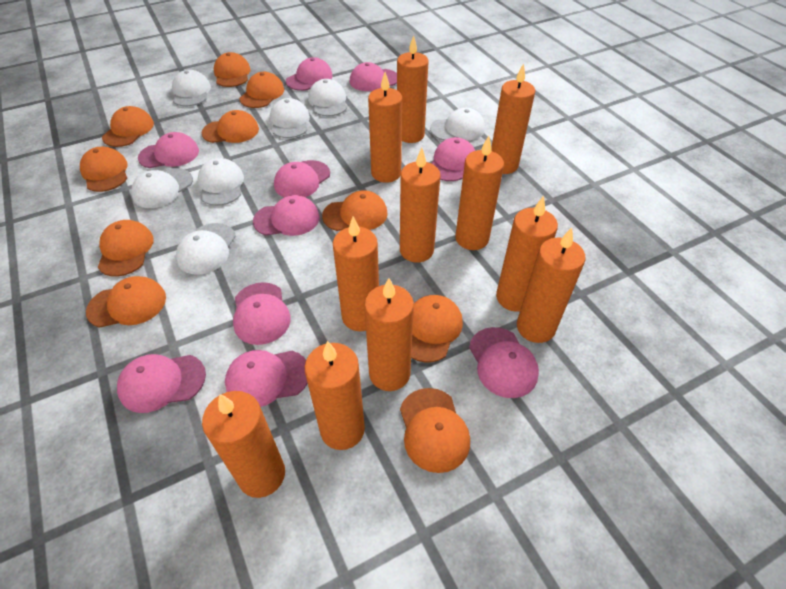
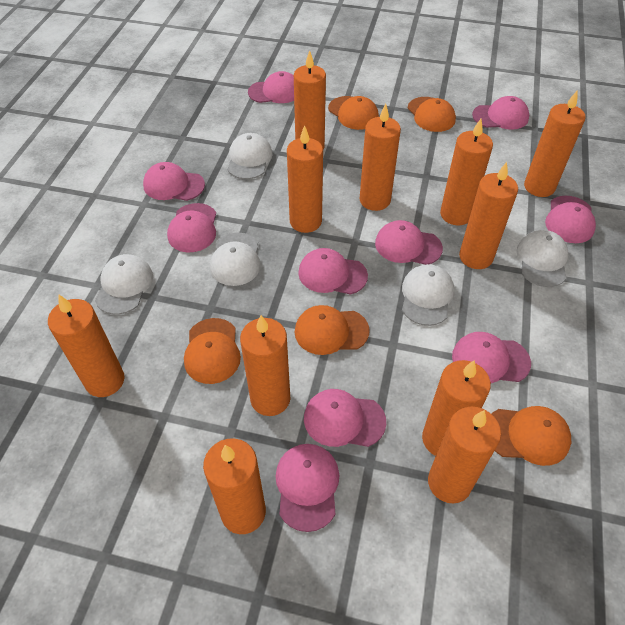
orange cap: 10 -> 5
white cap: 7 -> 5

